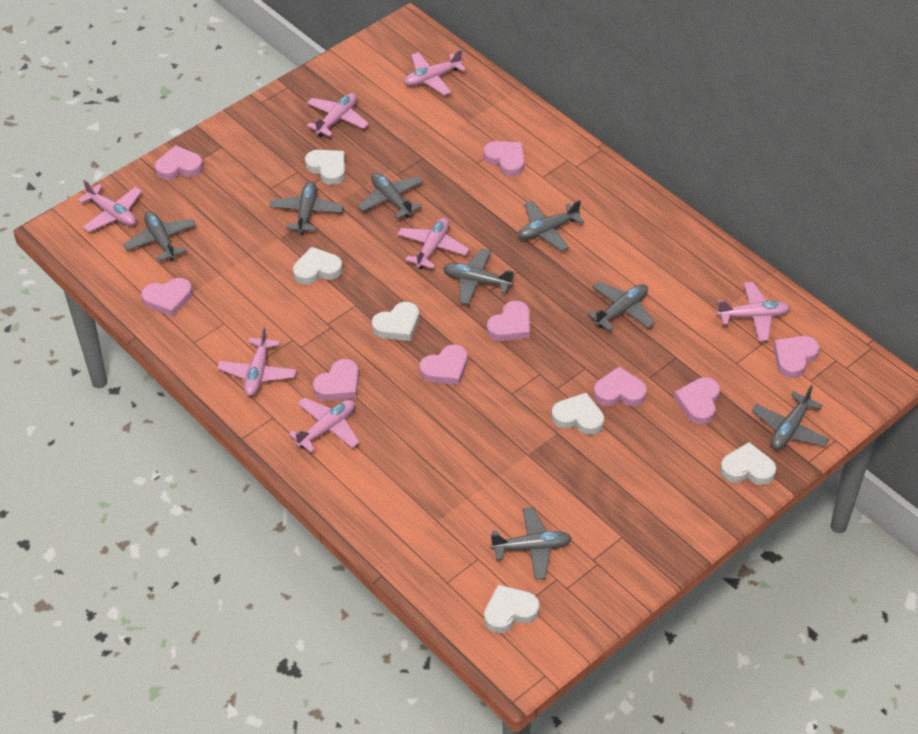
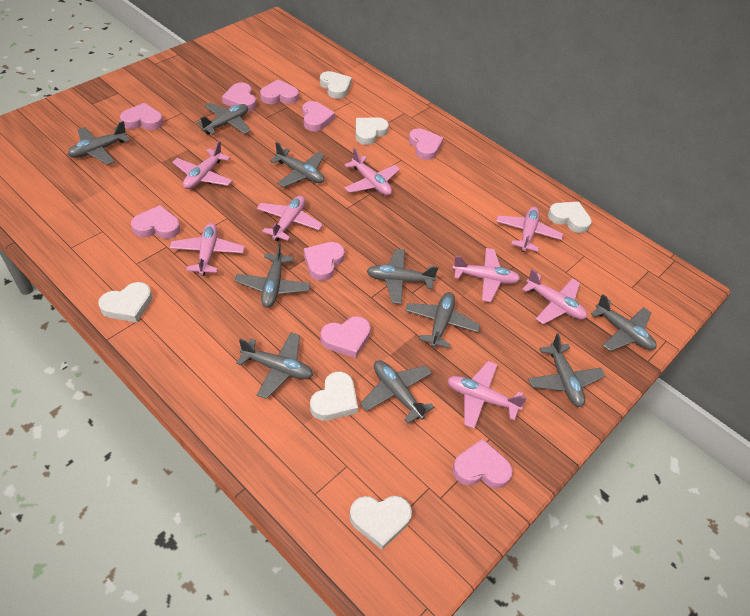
grey plane: 8 -> 10
pink plane: 7 -> 8

